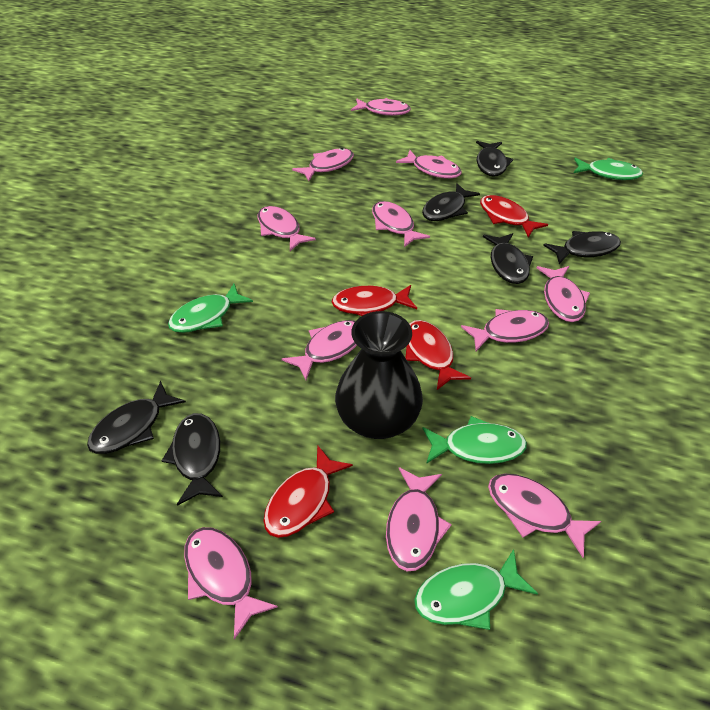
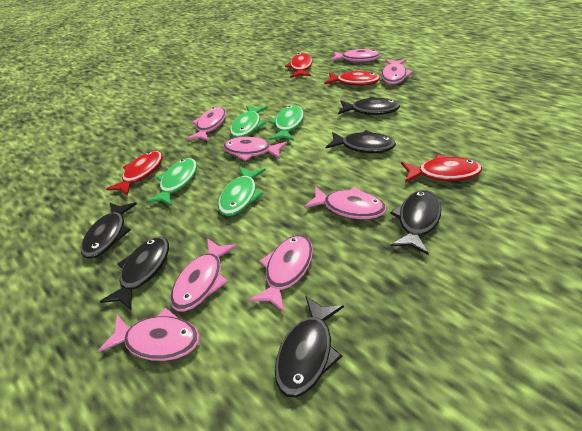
black vase: 1 -> 0
pink fish: 11 -> 8

